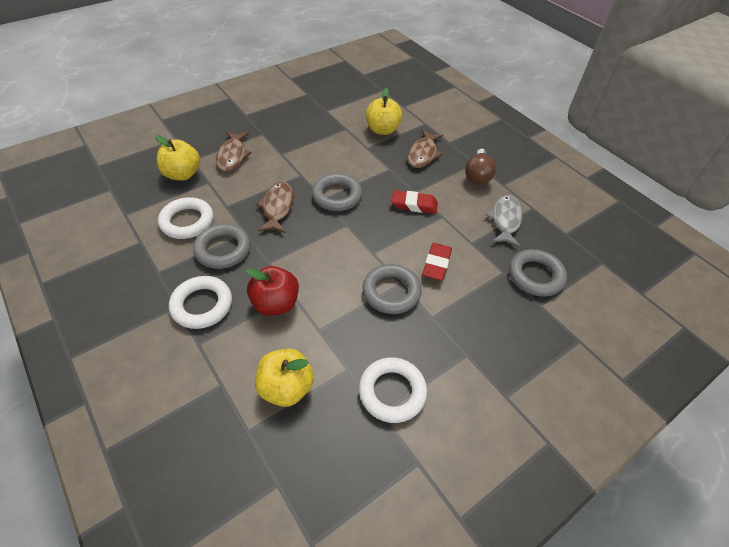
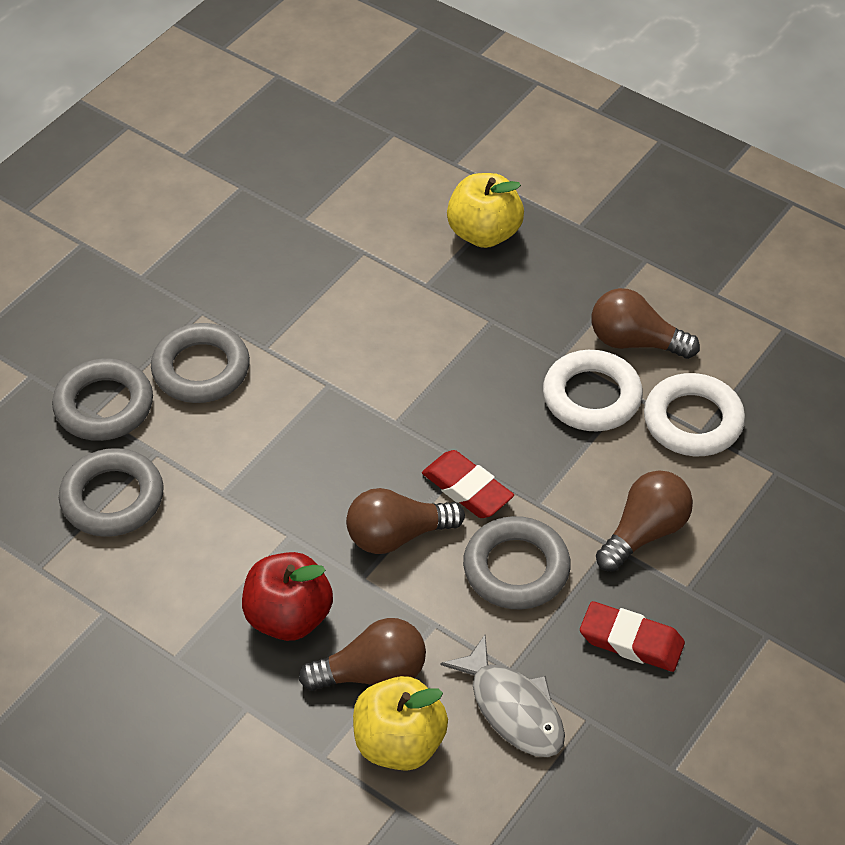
brown fish: 3 -> 0
brown light bulb: 1 -> 4
white ring: 3 -> 2
yellow apple: 3 -> 2

